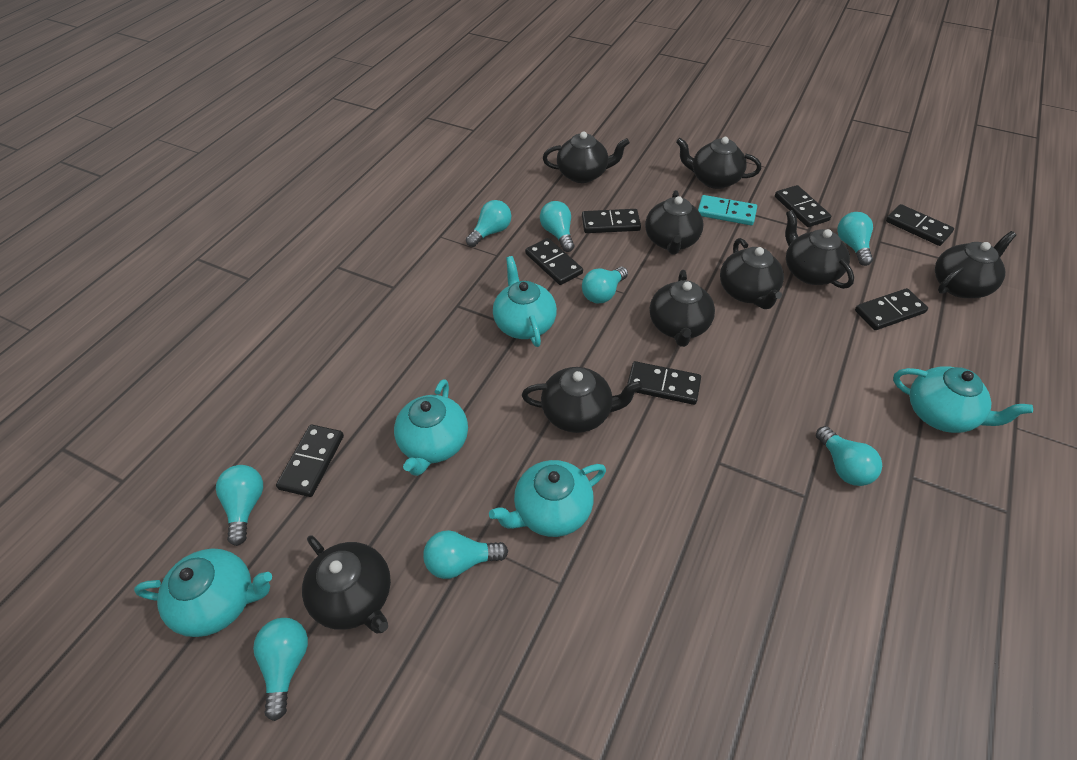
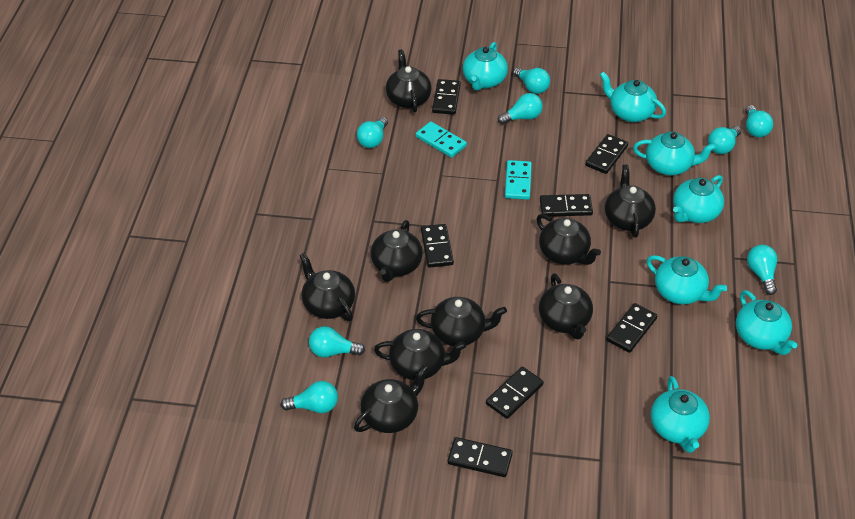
turquoise domino: 1 -> 2
turquoise teapot: 5 -> 7

